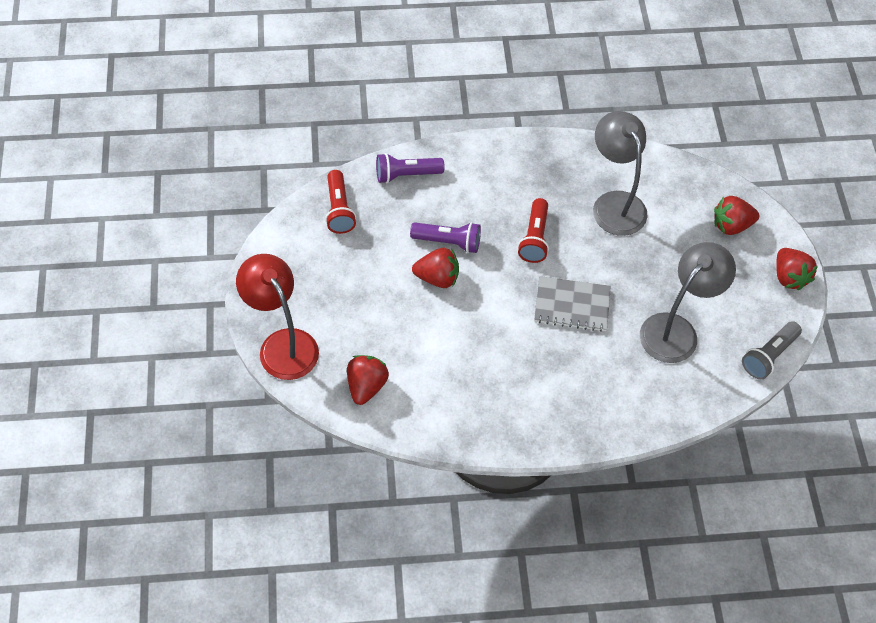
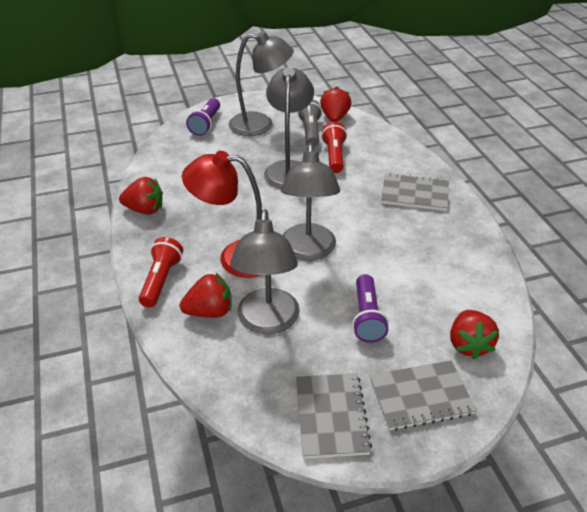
grey lamp: 2 -> 4
grey notebook: 1 -> 3

